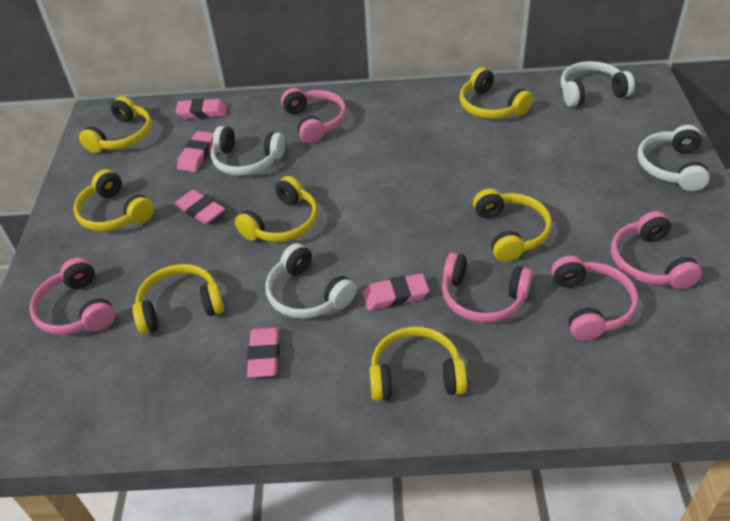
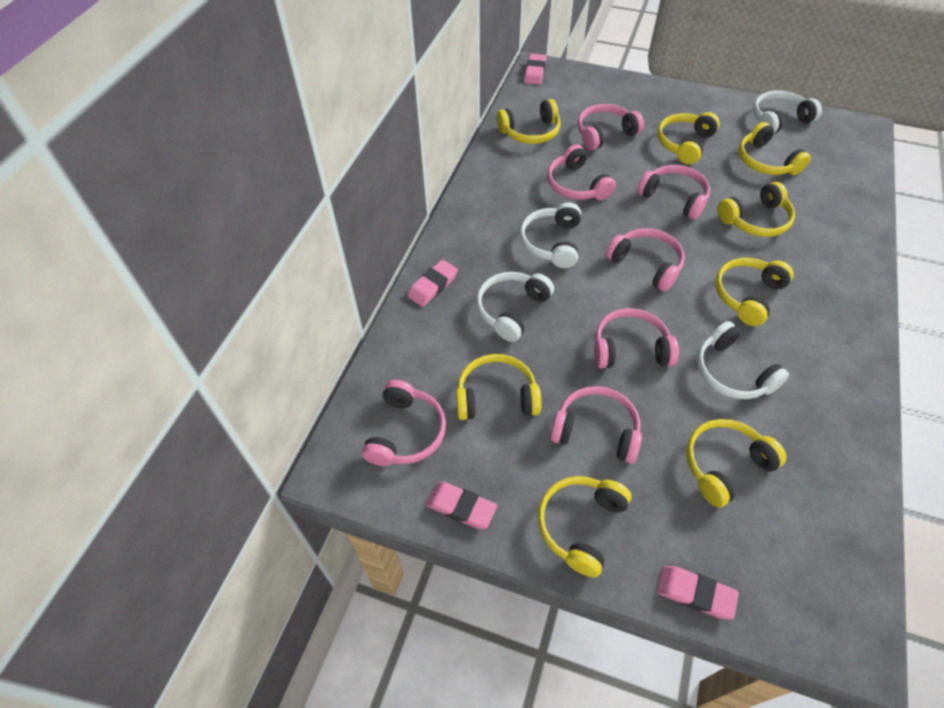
pink eraser: 5 -> 4
pink headphones: 5 -> 7
yellow headphones: 7 -> 8

